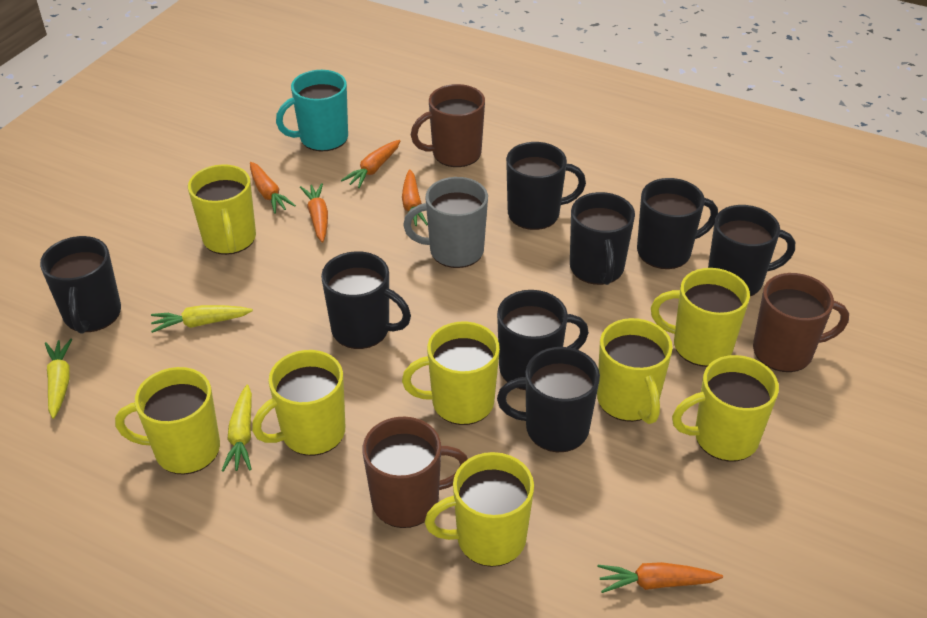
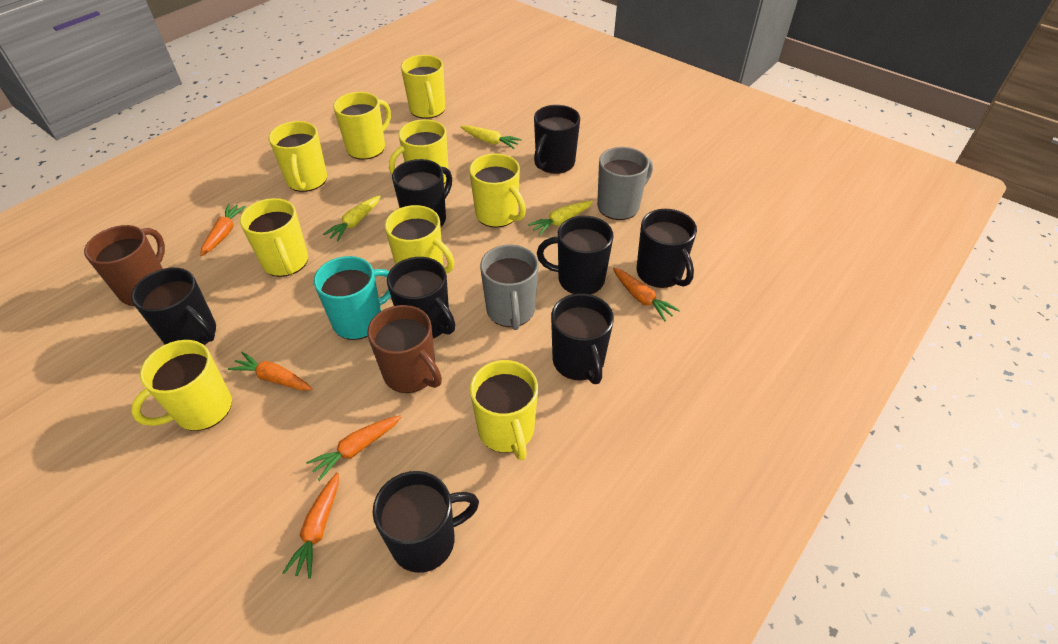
brown mug: 3 -> 2
grey mug: 1 -> 2
yellow mug: 8 -> 9

